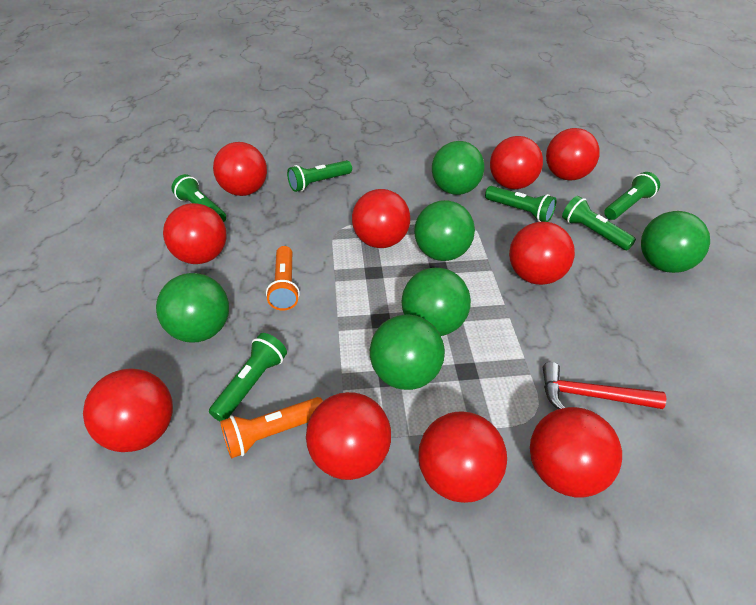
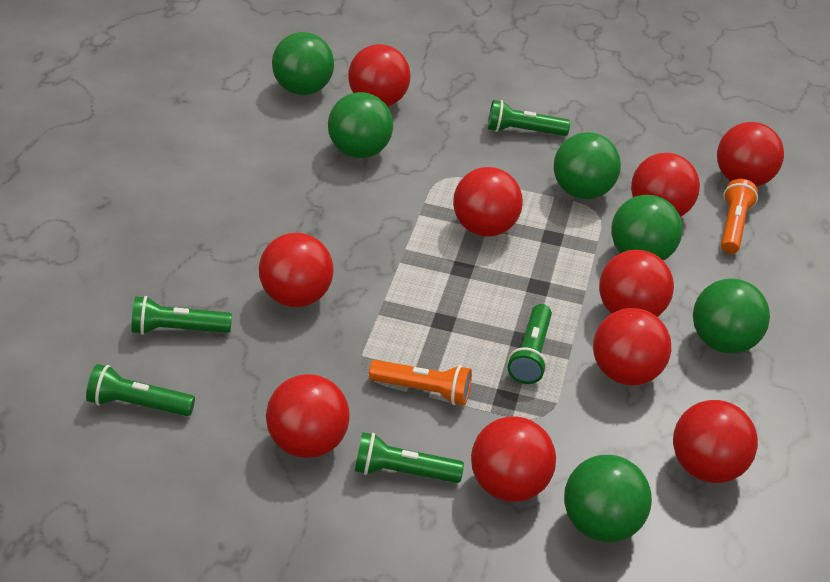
green flashlight: 6 -> 5
red hammer: 1 -> 0

